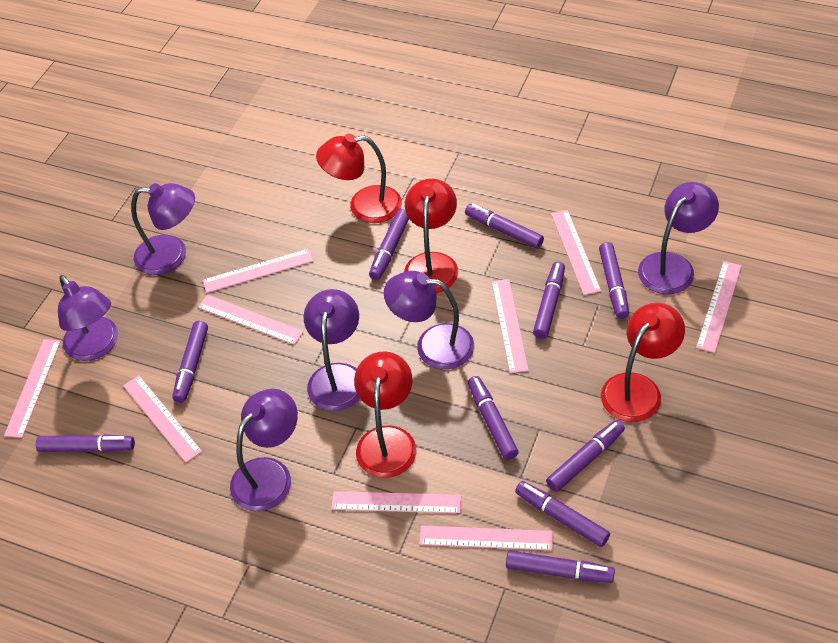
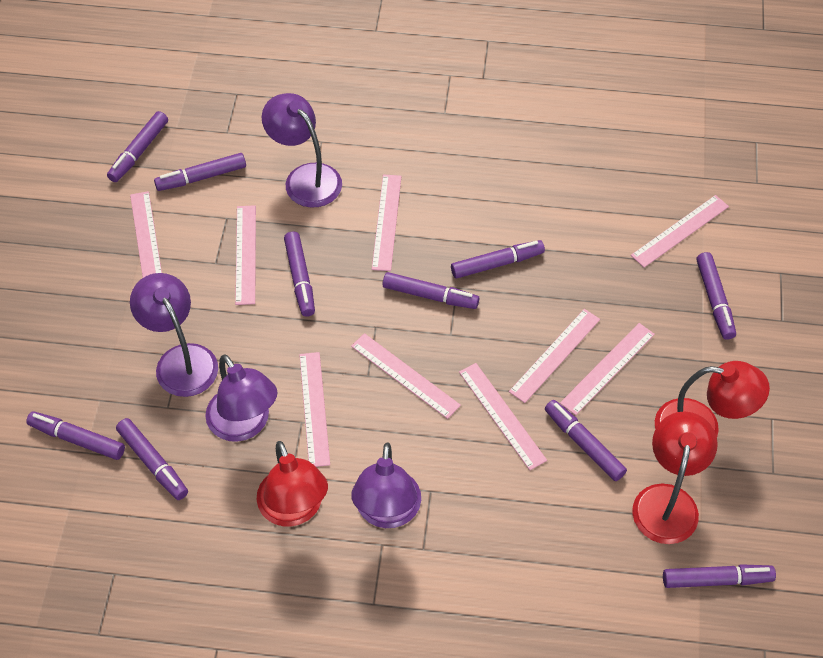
purple lamp: 6 -> 4
red lamp: 4 -> 3

